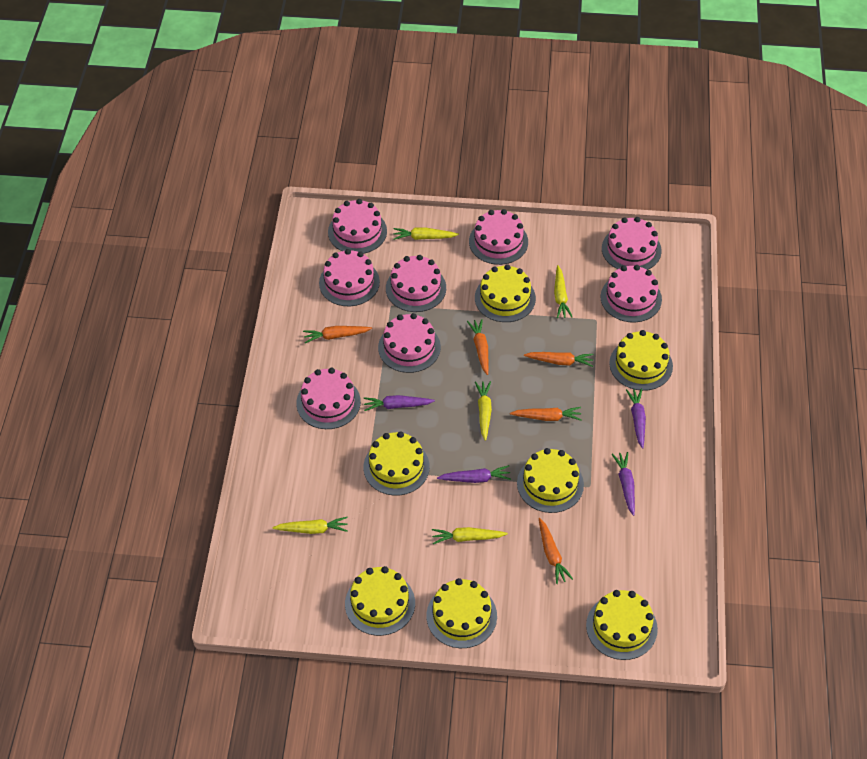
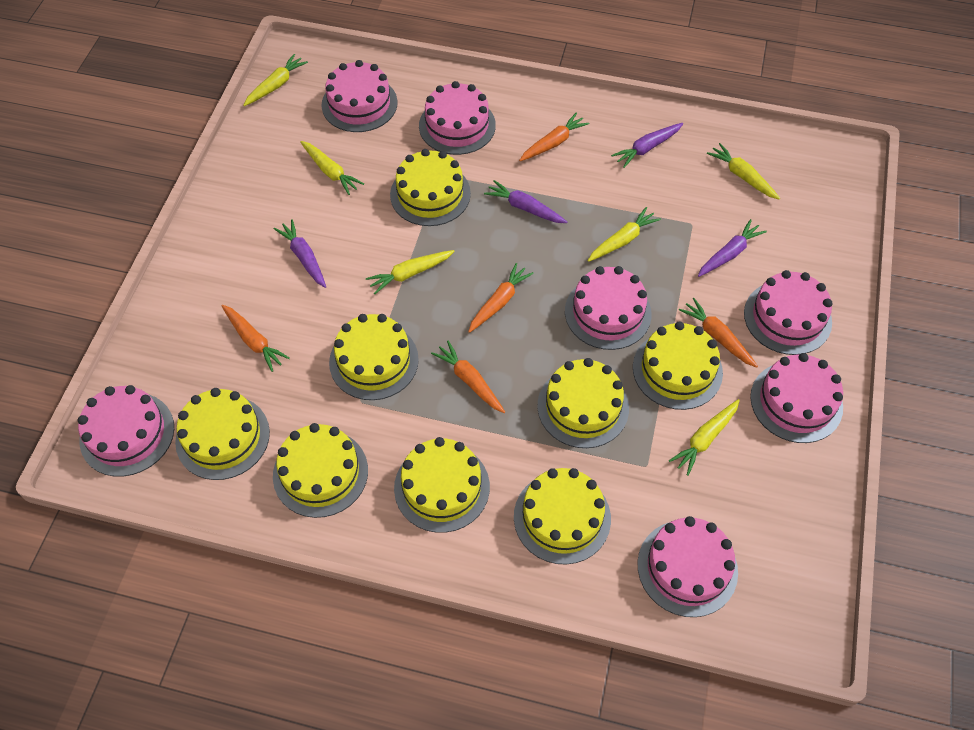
pink cake: 8 -> 7
yellow cake: 7 -> 8
yellow carrot: 5 -> 6

